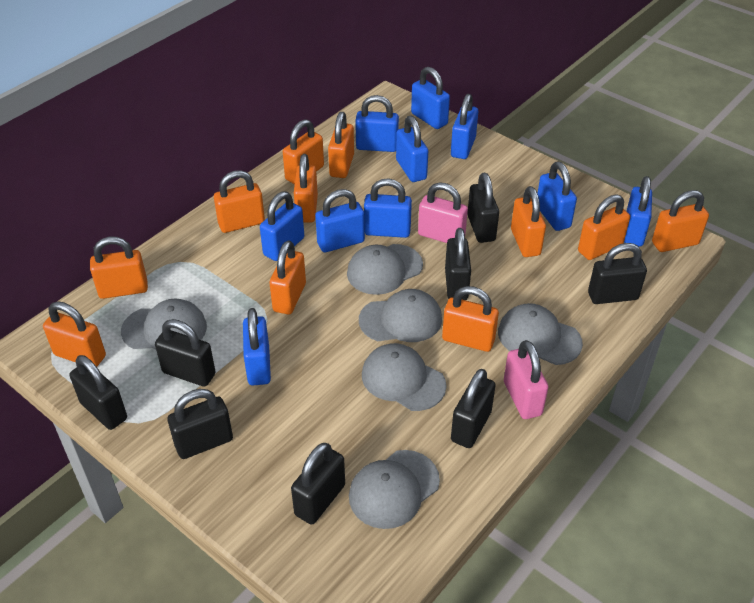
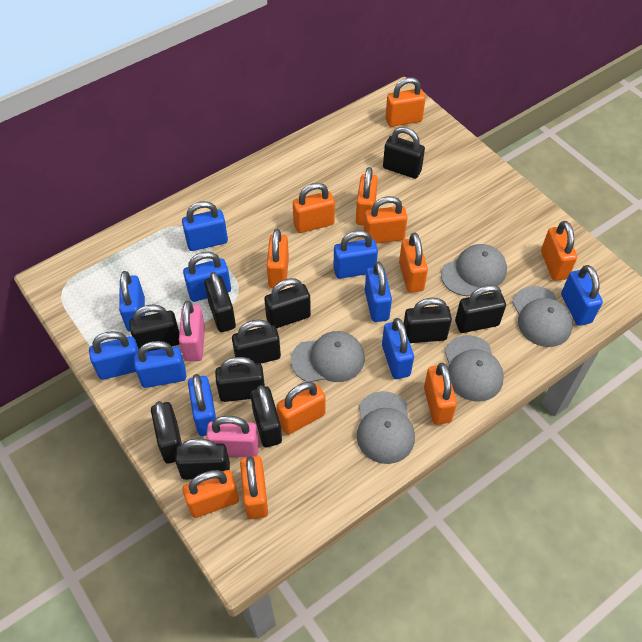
black padlock: 8 -> 11
grey cap: 6 -> 5

